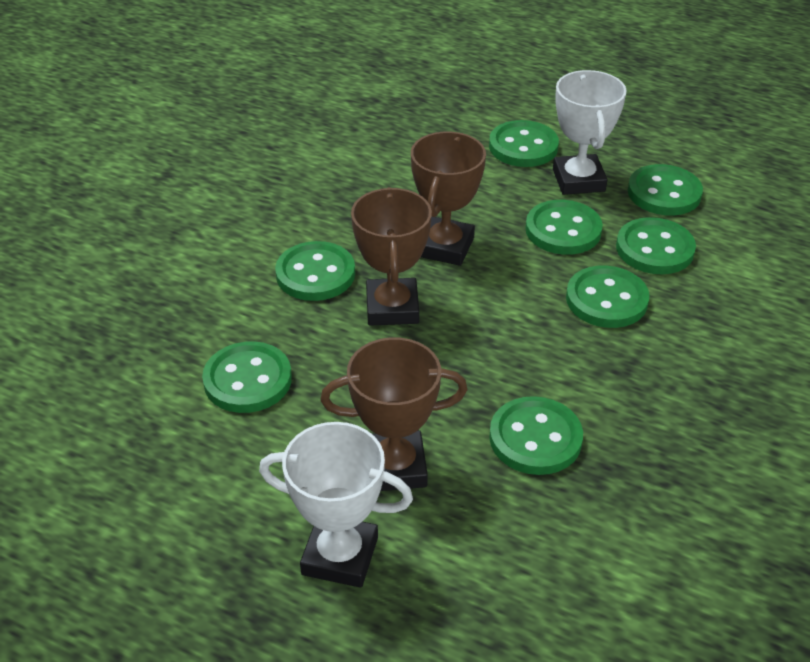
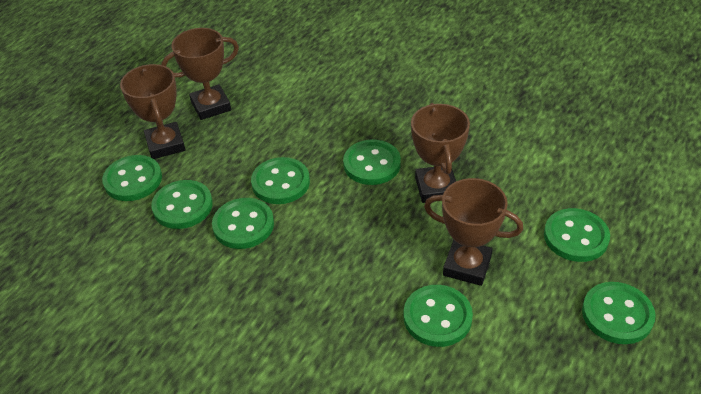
brown trophy: 3 -> 4
white trophy: 2 -> 0

